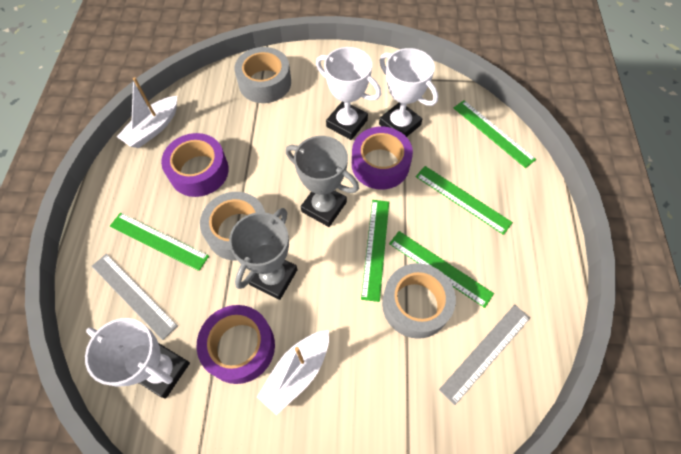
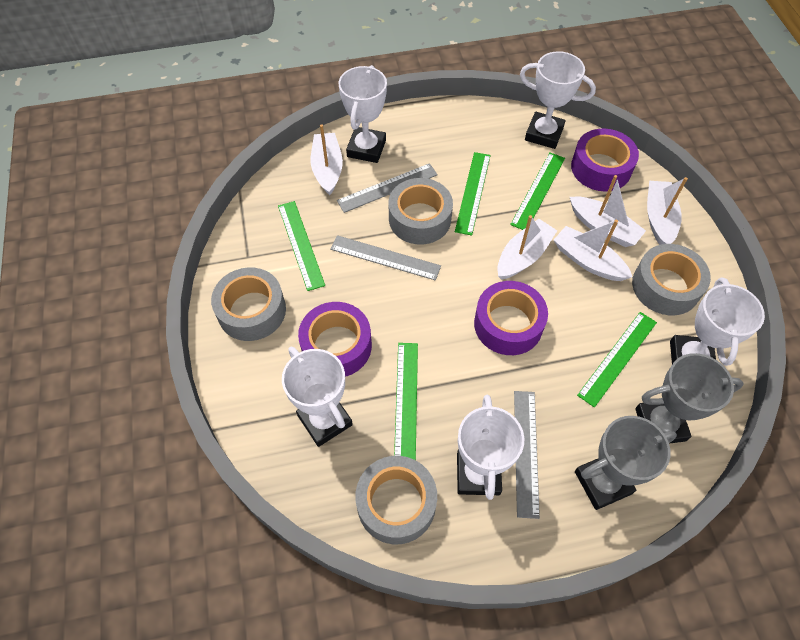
grey ruler: 2 -> 3
grey tape: 3 -> 4
white boat: 2 -> 5
white trophy: 3 -> 5

